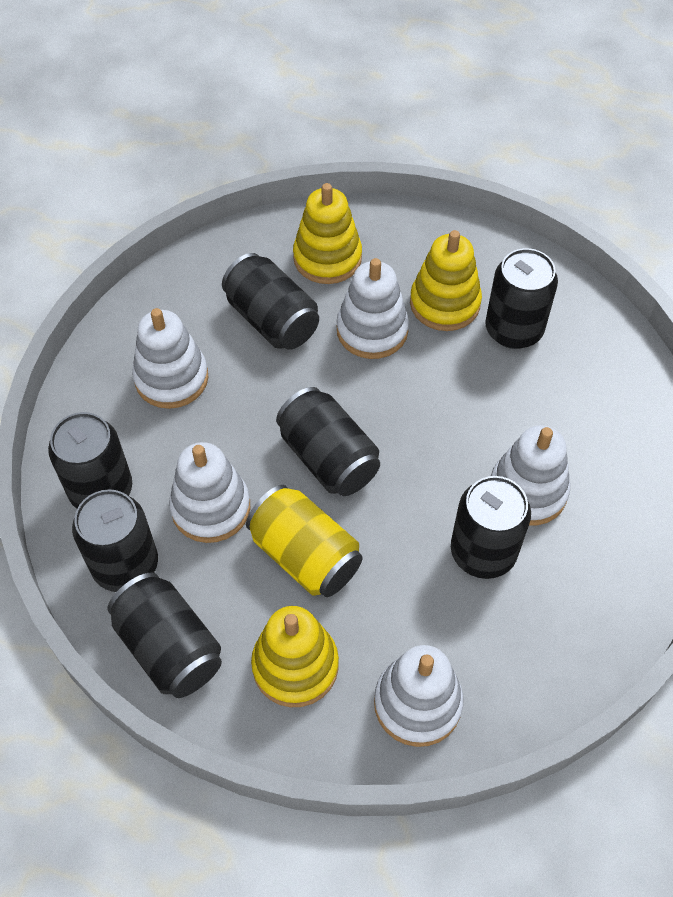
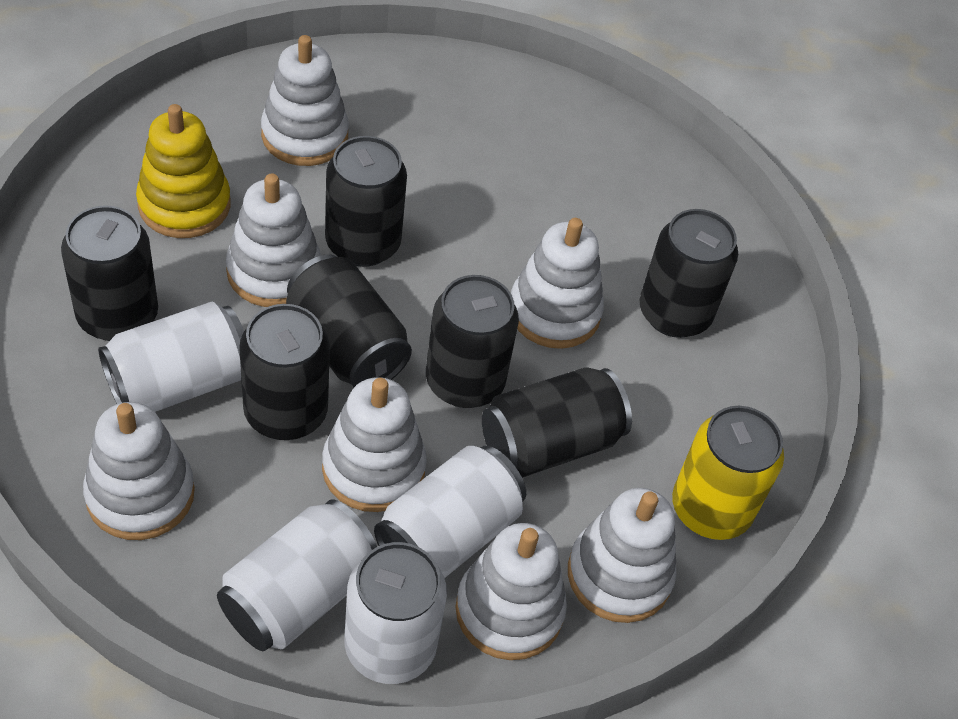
white can: 0 -> 4
white stacking toy: 5 -> 7
yellow stacking toy: 3 -> 1

